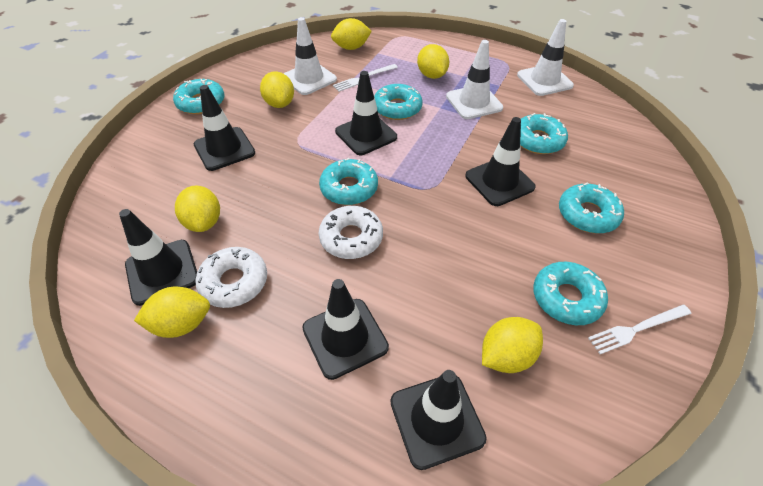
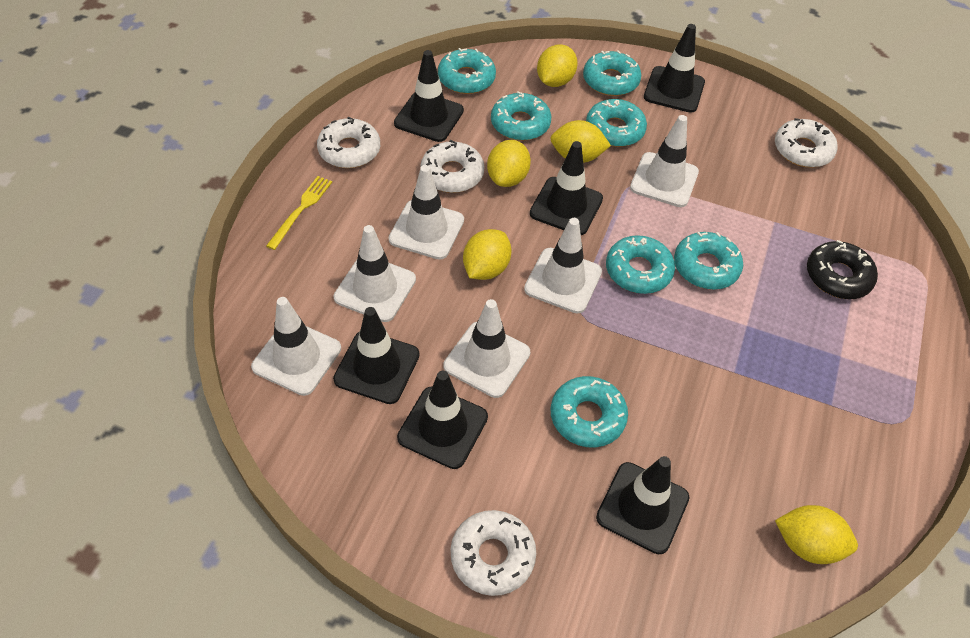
black donut: 0 -> 1
turquoise donut: 6 -> 7
white donut: 2 -> 4
white fork: 2 -> 0
white traffic cone: 3 -> 6
yellow fork: 0 -> 1
yellow lemon: 6 -> 5

